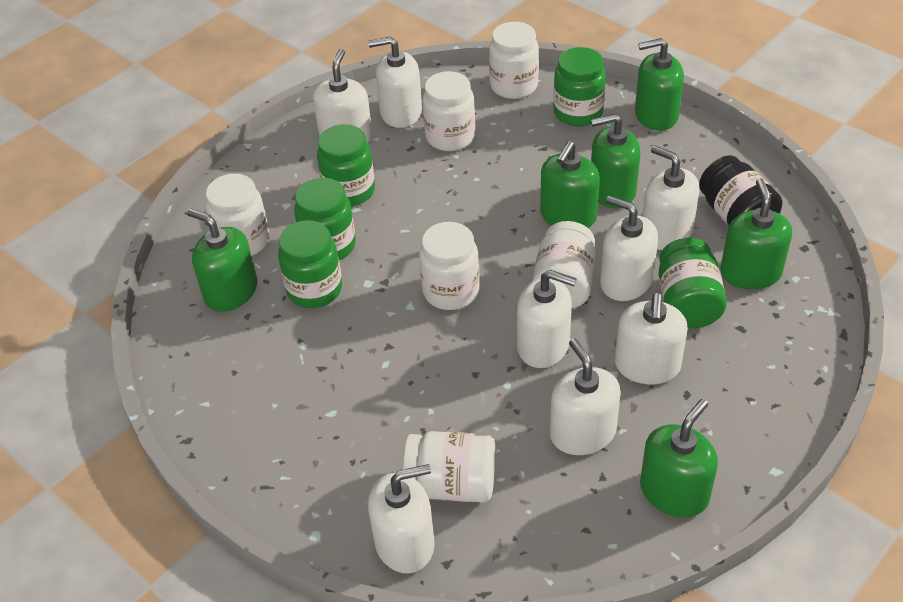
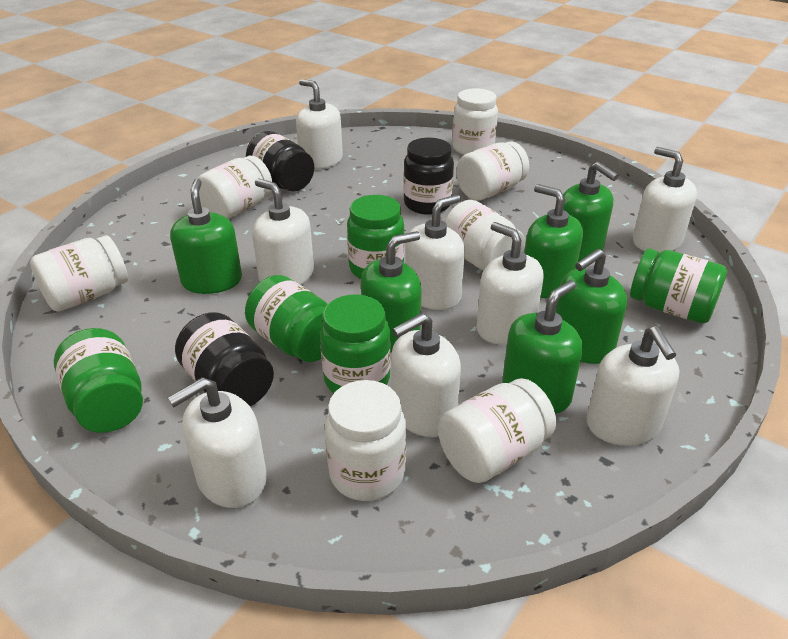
black jar: 1 -> 3
white jar: 6 -> 7

